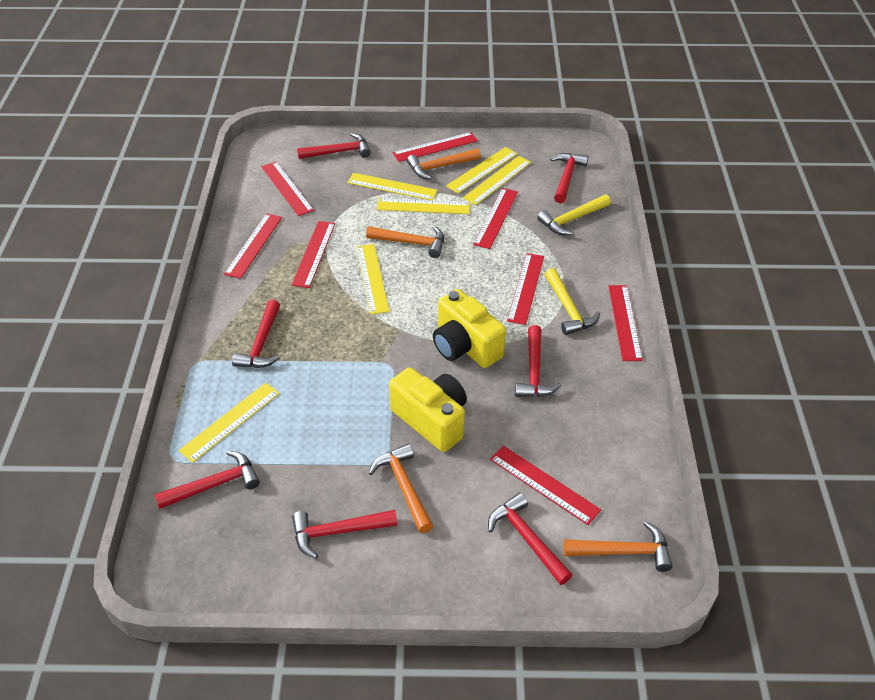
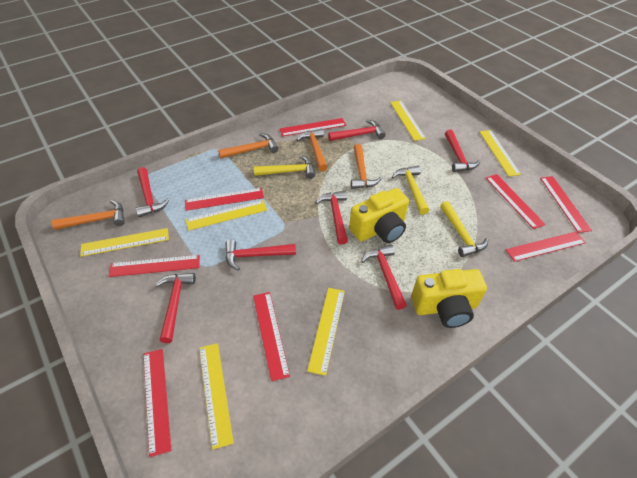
yellow hammer: 2 -> 3

